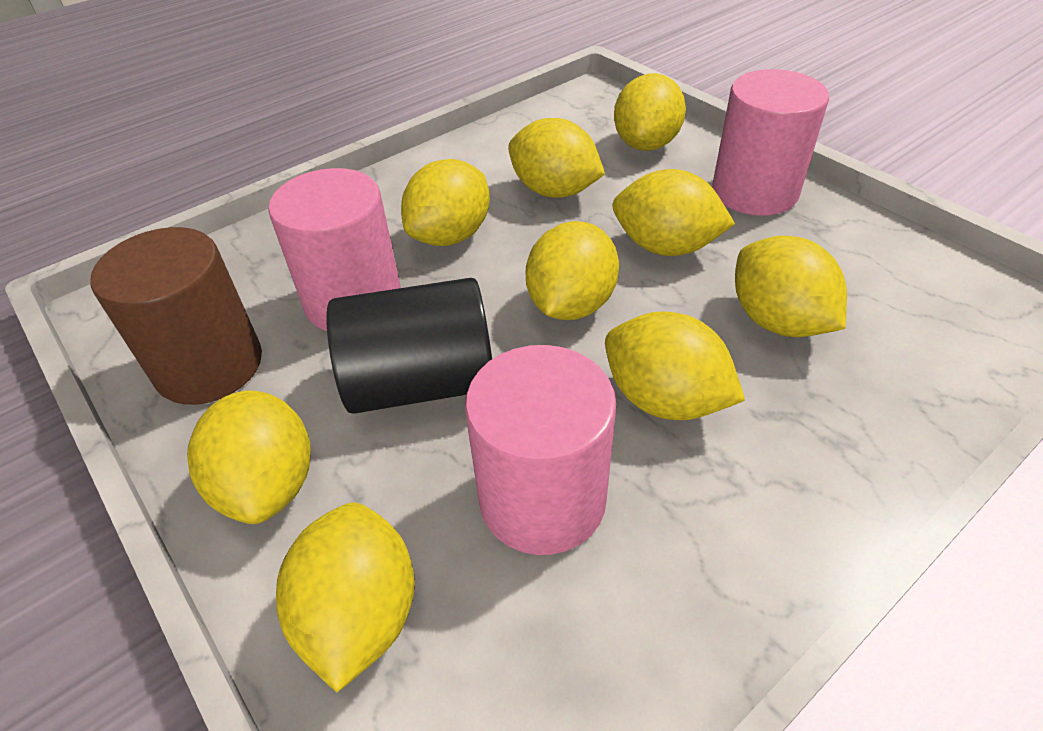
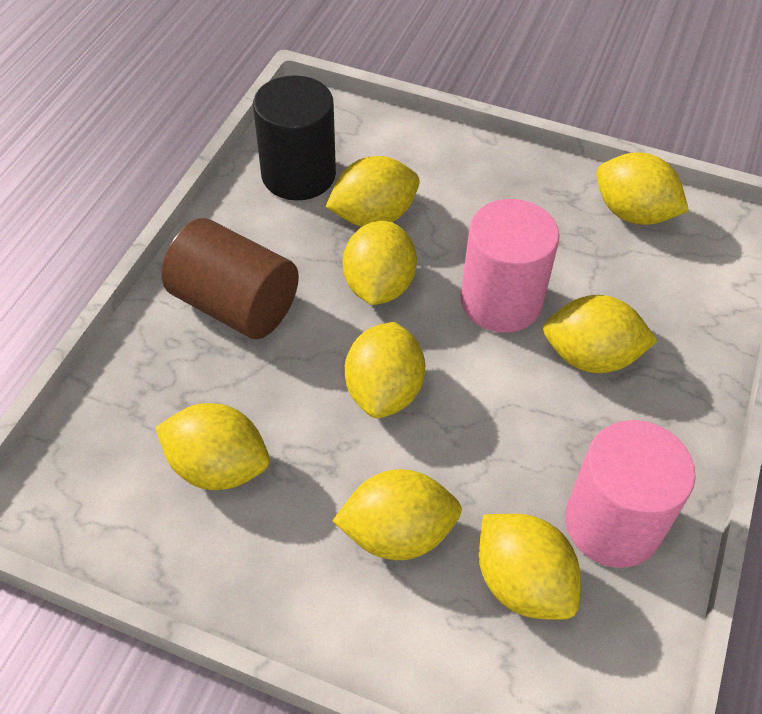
pink cylinder: 3 -> 2
yellow lemon: 9 -> 8

